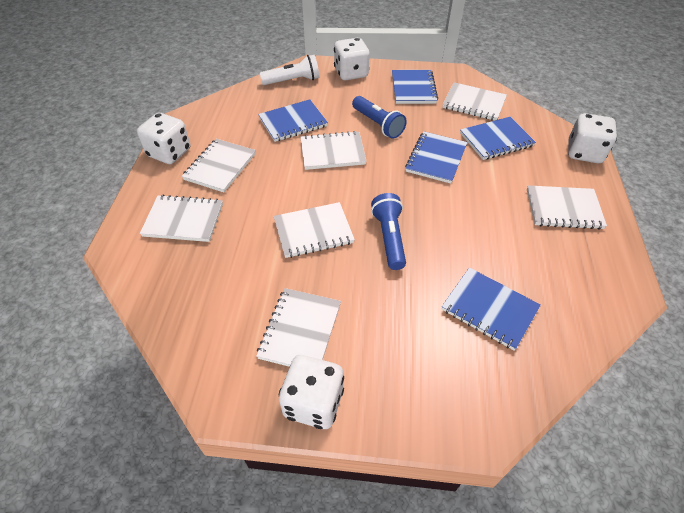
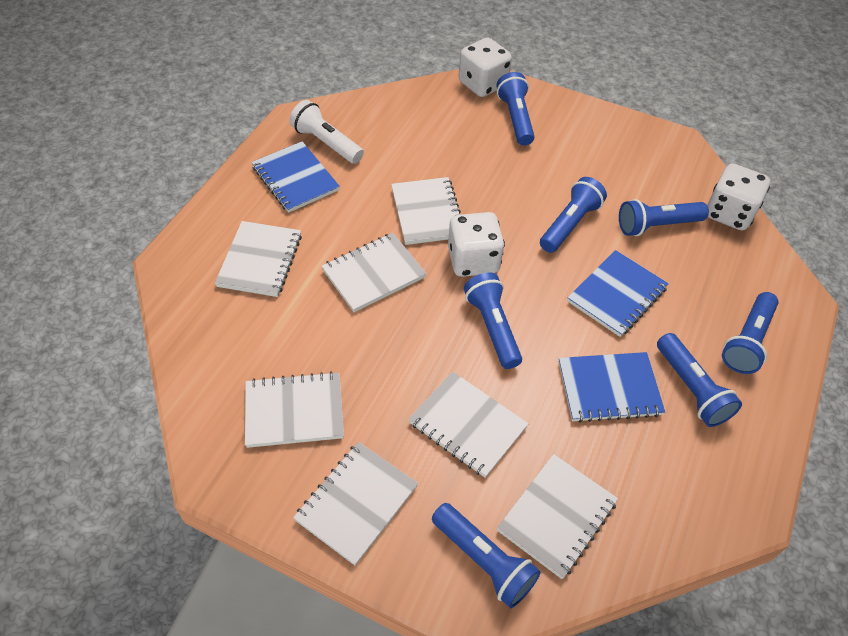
blue flashlight: 2 -> 7
blue notebook: 5 -> 3
white dice: 4 -> 3

